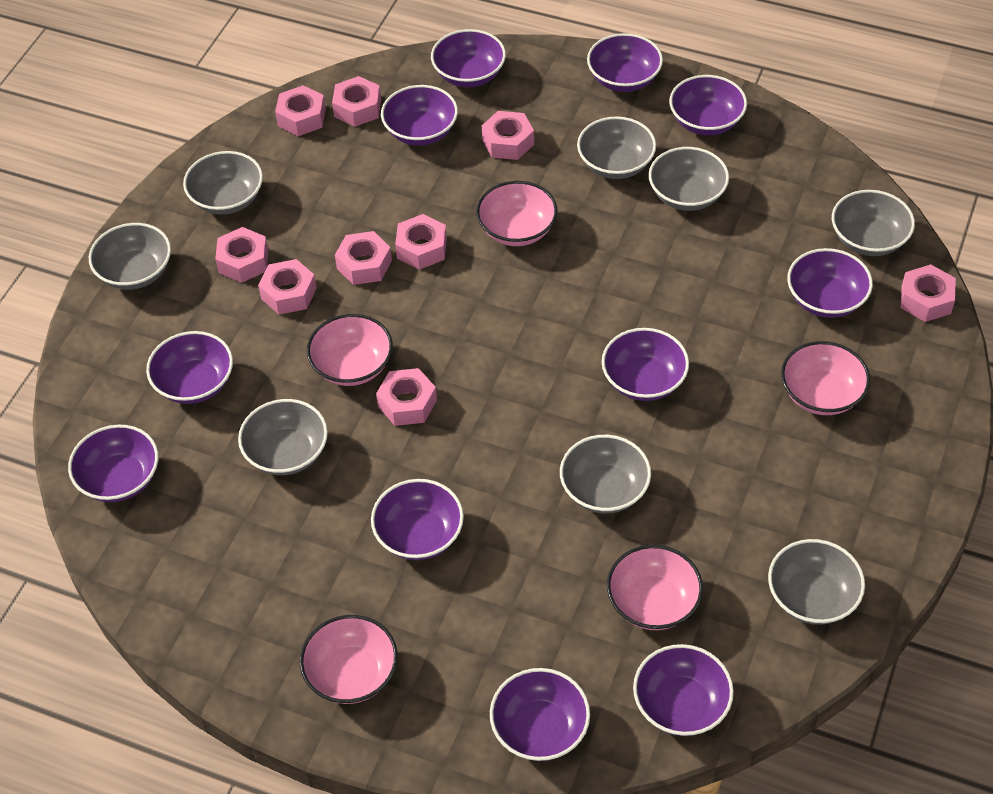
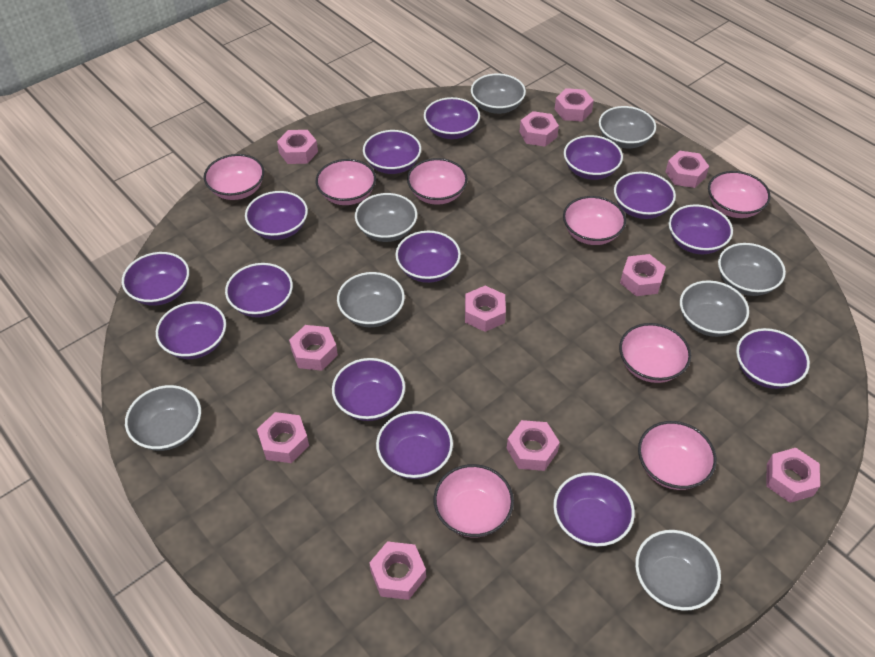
pink bowl: 5 -> 8
pink nut: 9 -> 11
purple bowl: 11 -> 14

